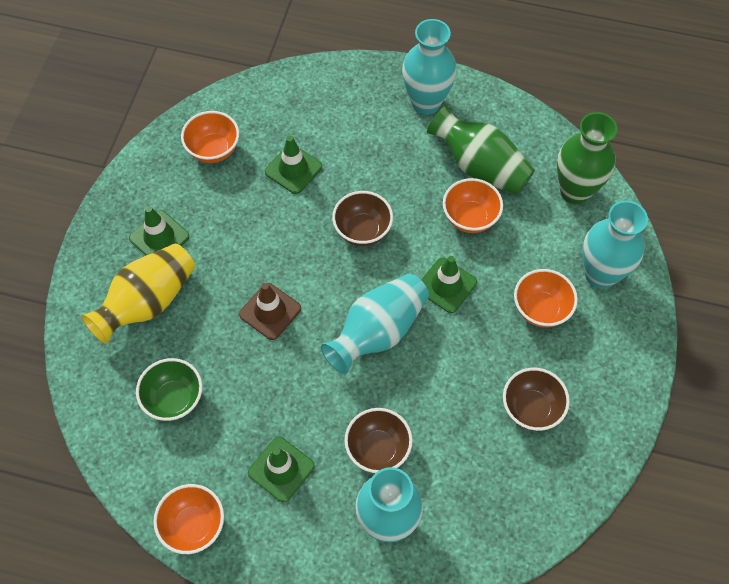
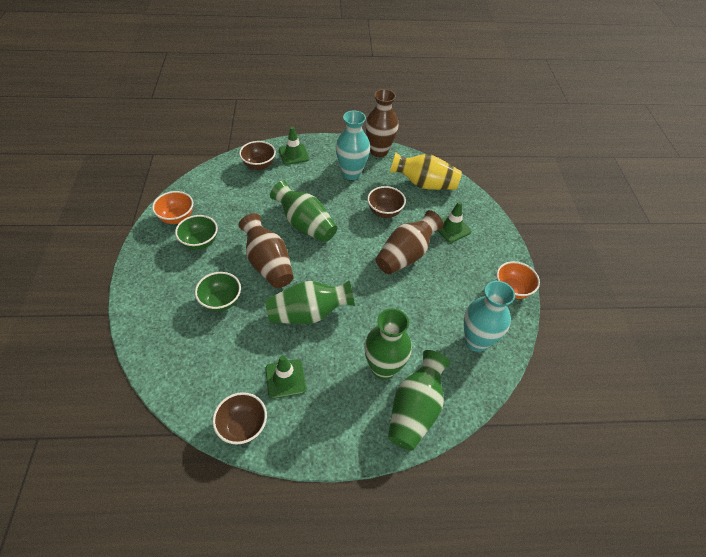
brown traffic cone: 1 -> 0
brown vase: 0 -> 3
green bowl: 1 -> 2
green traffic cone: 4 -> 3
green vase: 2 -> 4
orange bowl: 4 -> 2
turquoise vase: 4 -> 2

